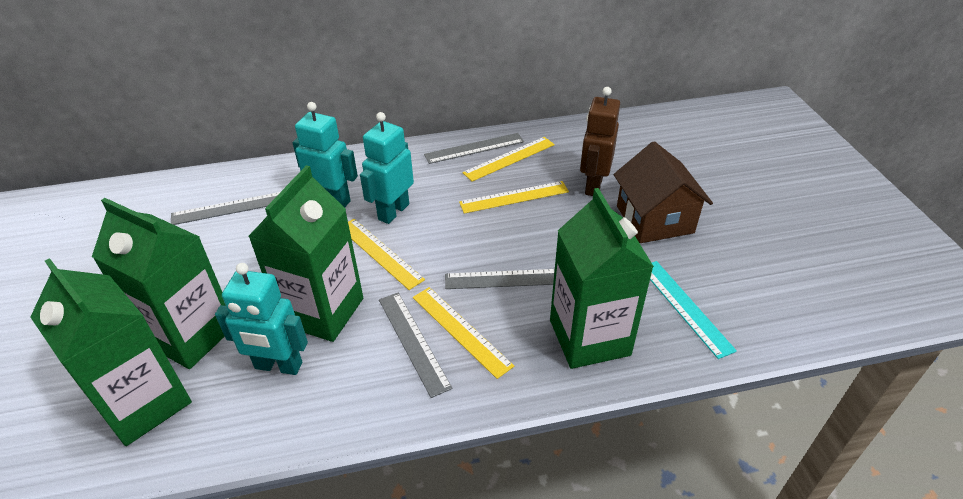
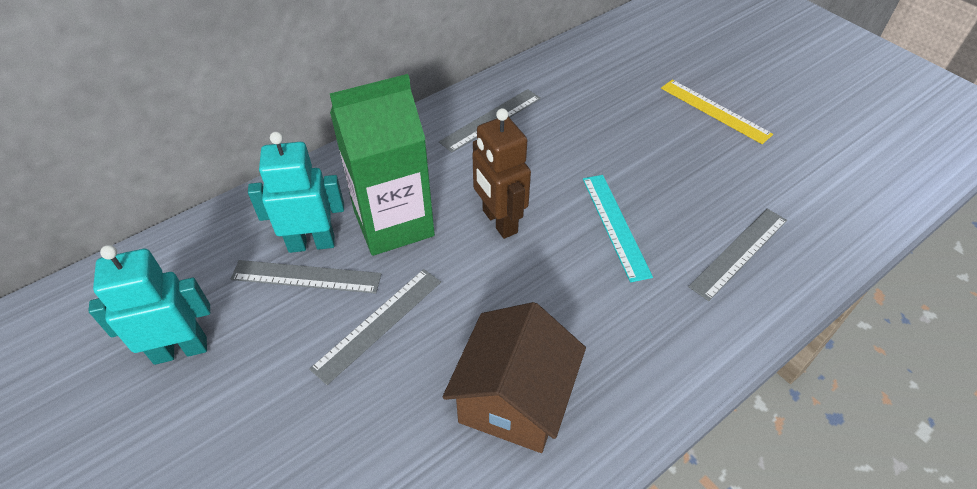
green carton: 4 -> 1
turquoise robot: 3 -> 2
yellow ruler: 4 -> 1

